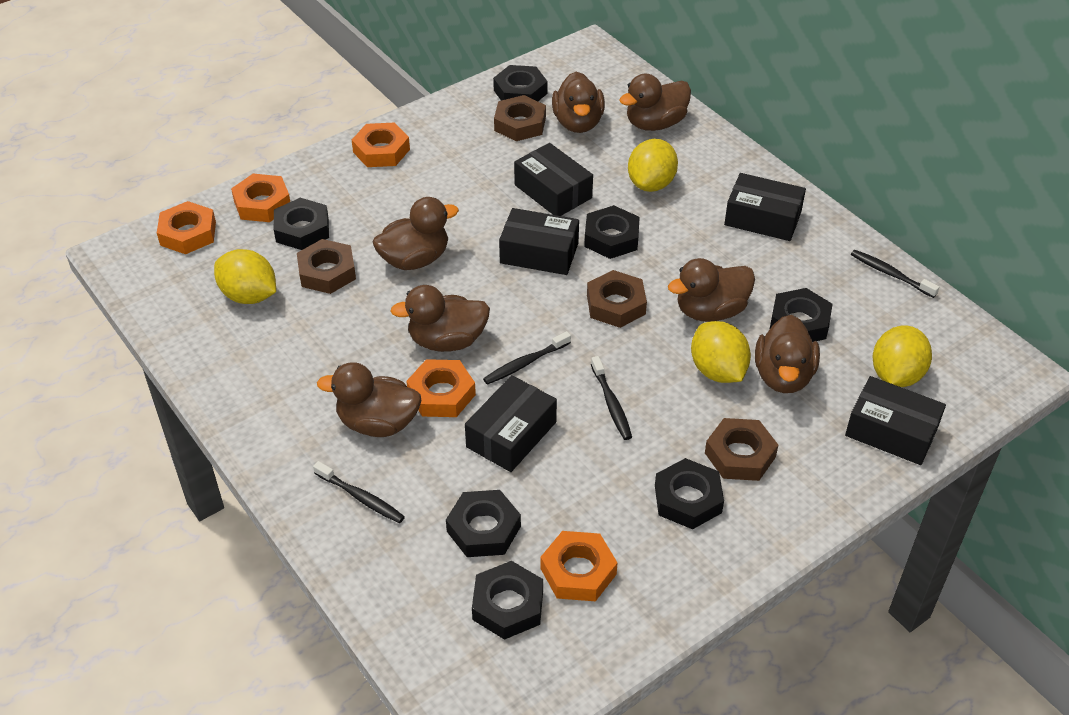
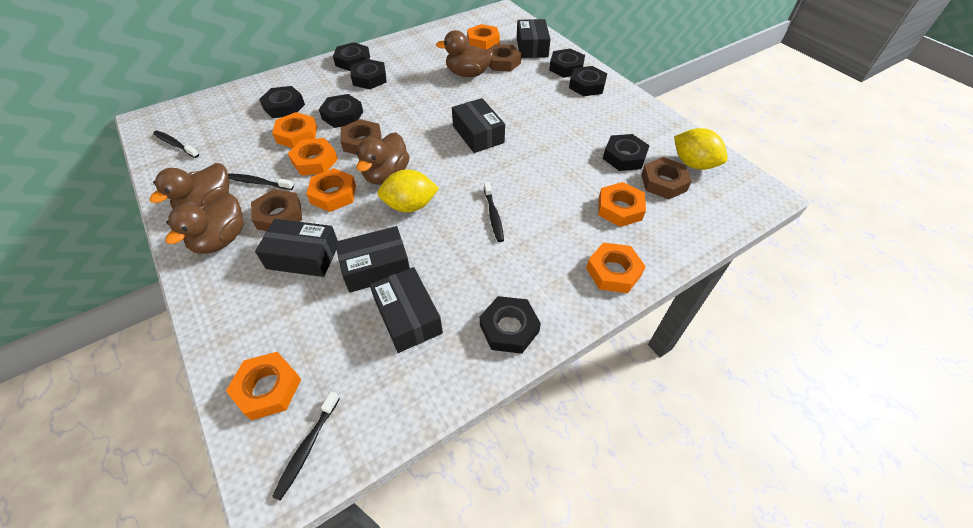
black nut: 7 -> 8
brown duck: 7 -> 4
orange nut: 5 -> 7
yellow lemon: 4 -> 2

